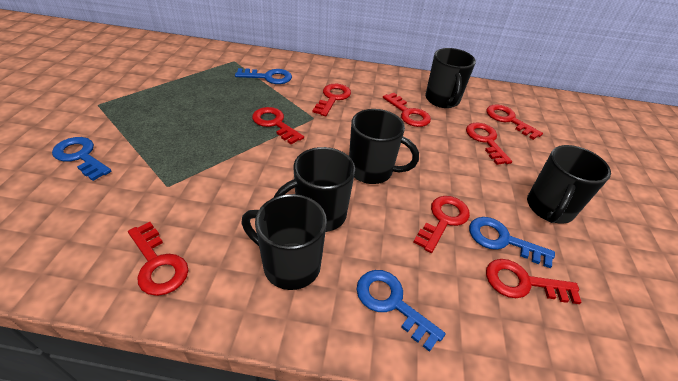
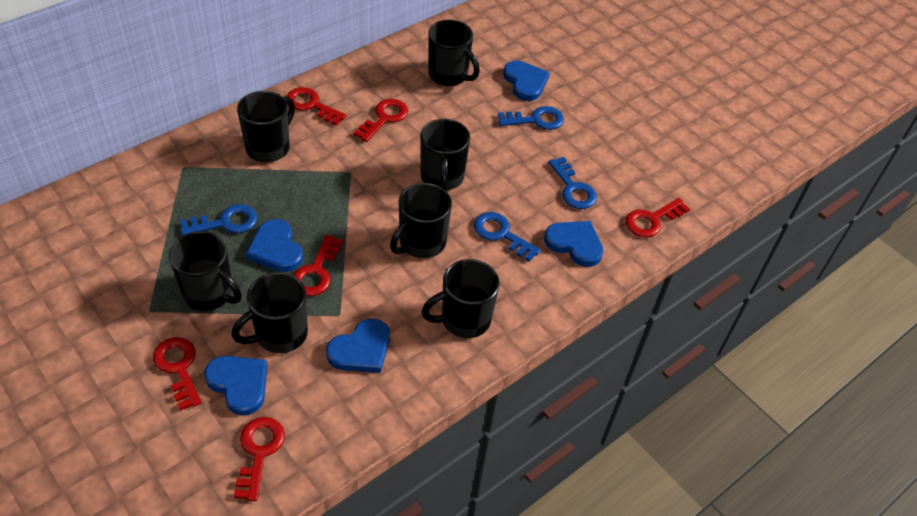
black mug: 5 -> 7
blue heart: 0 -> 5
red key: 8 -> 6

